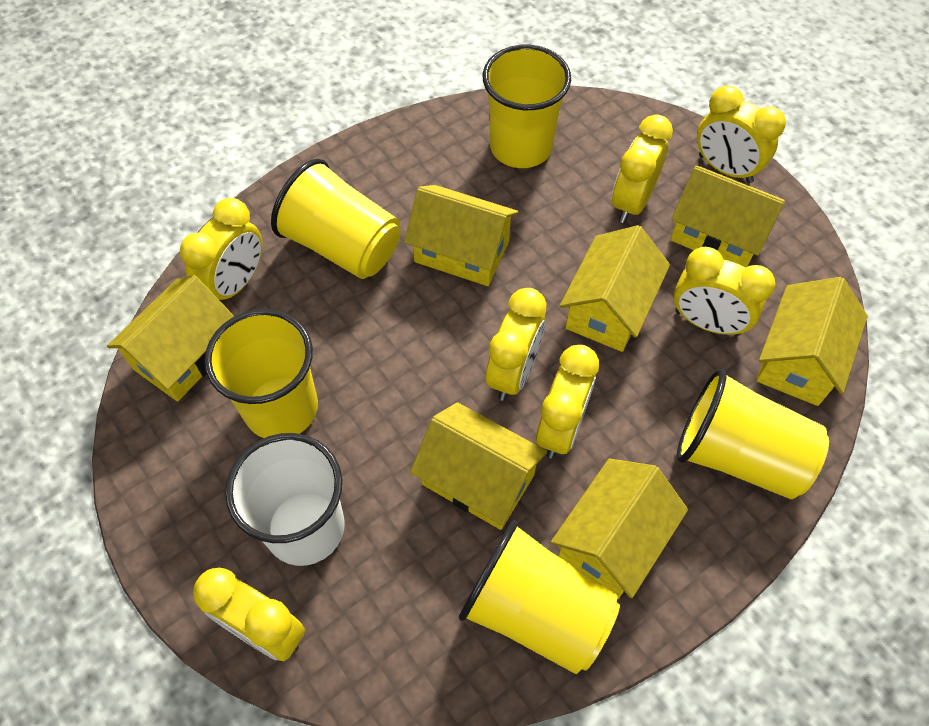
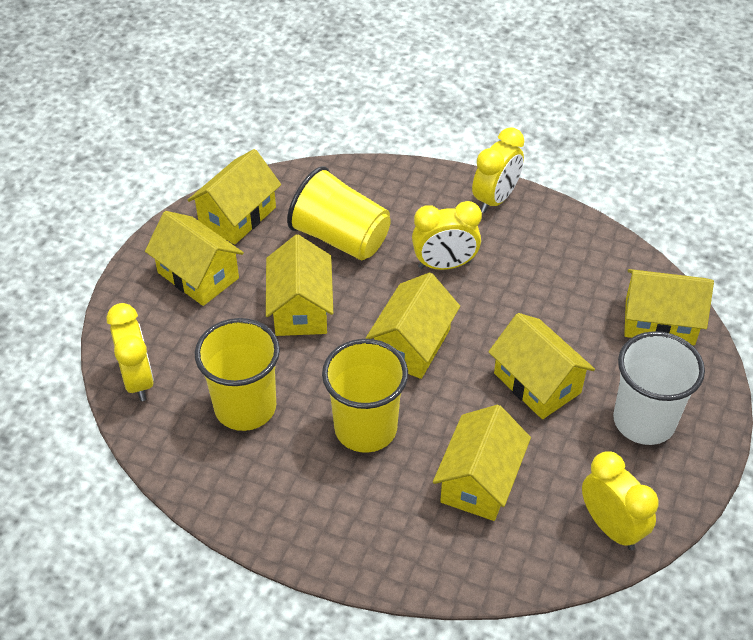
yellow clock: 7 -> 4
yellow cup: 5 -> 3

